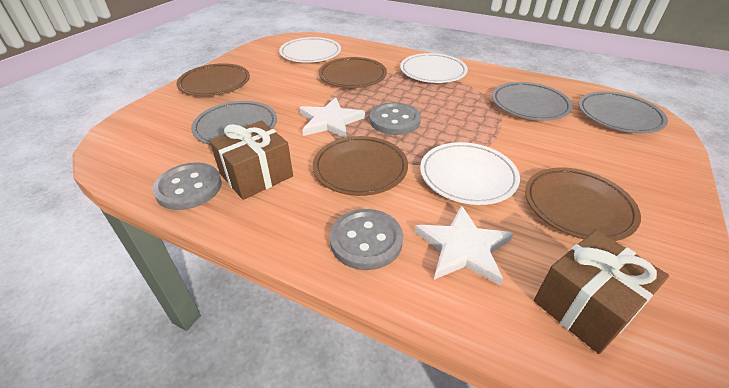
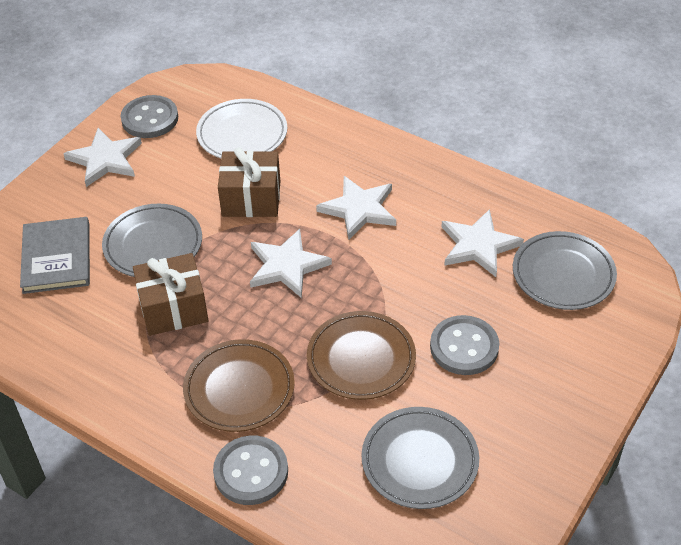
brown plate: 4 -> 2
grey book: 0 -> 1
white plate: 3 -> 1
white star: 2 -> 4

